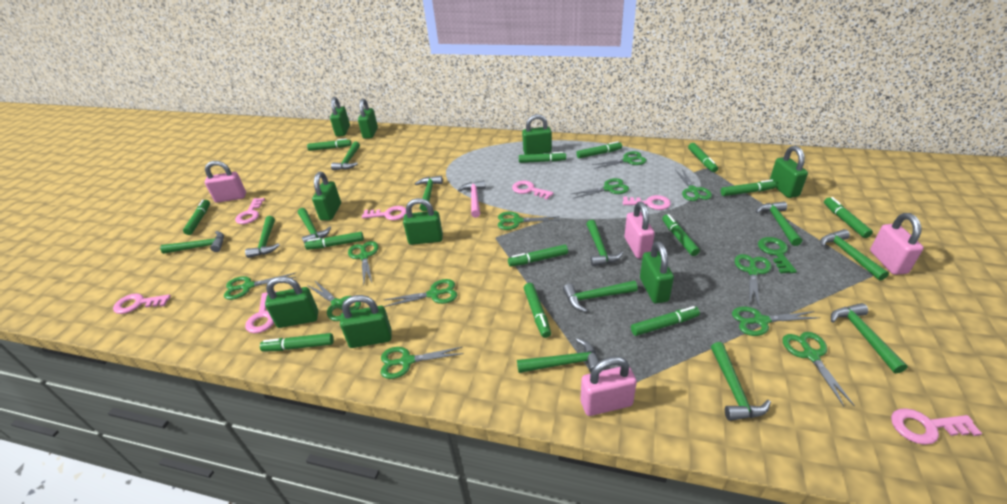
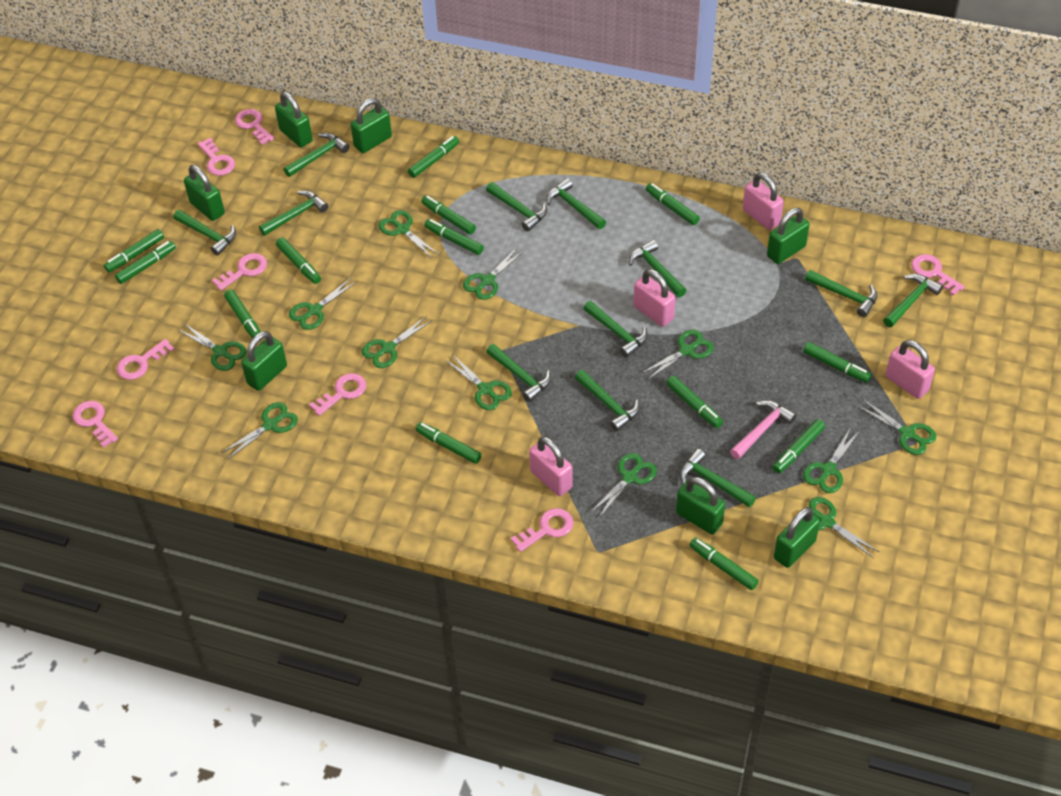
green key: 1 -> 0
green padlock: 9 -> 7
pink key: 7 -> 8

